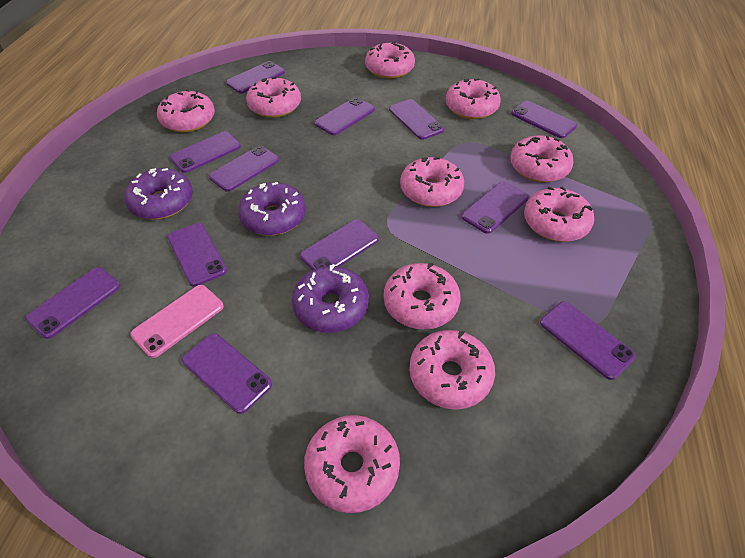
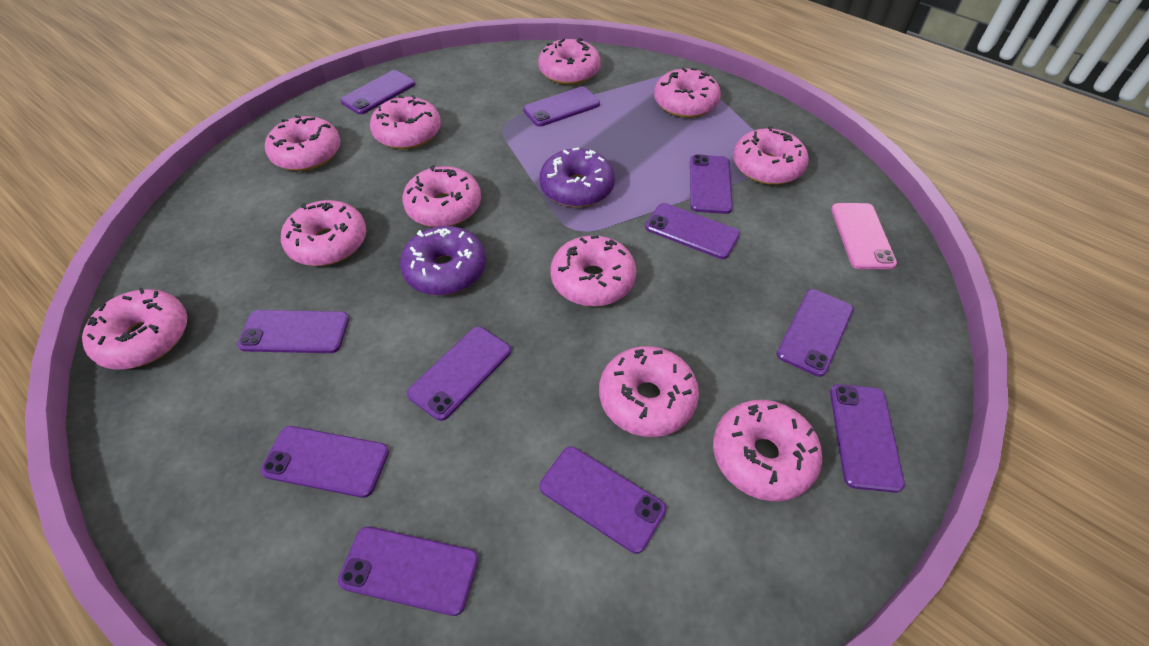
pink donut: 10 -> 11
purple donut: 3 -> 2
purple phone: 12 -> 11

